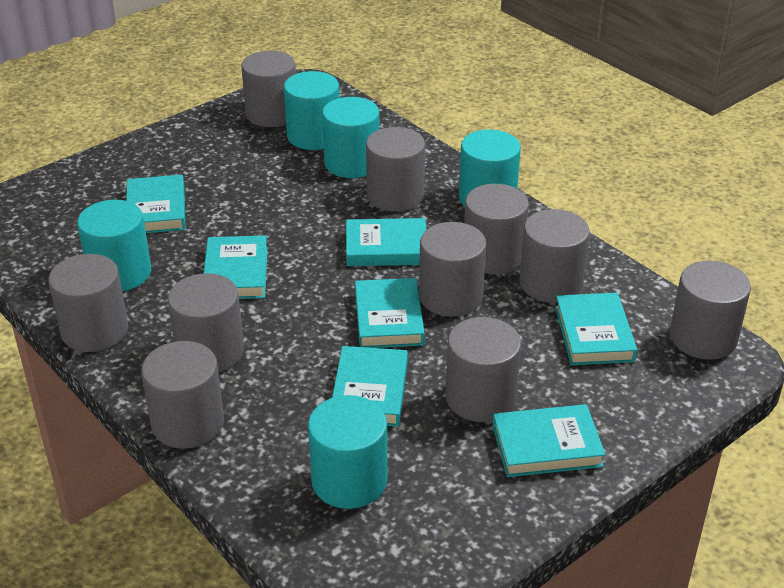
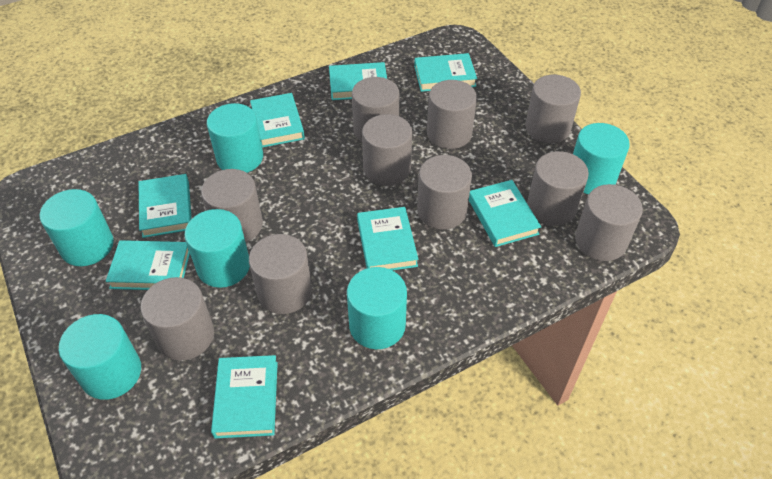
turquoise book: 7 -> 8
turquoise cylinder: 5 -> 6

